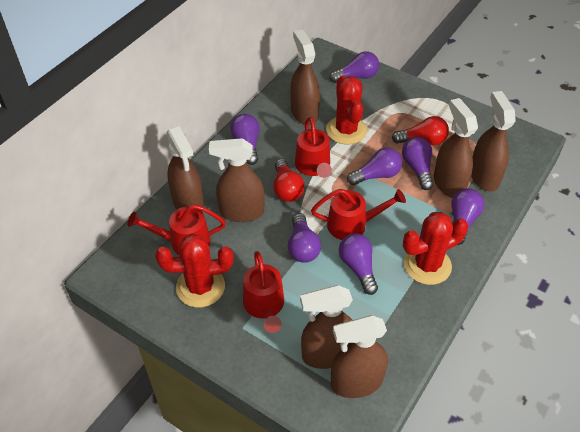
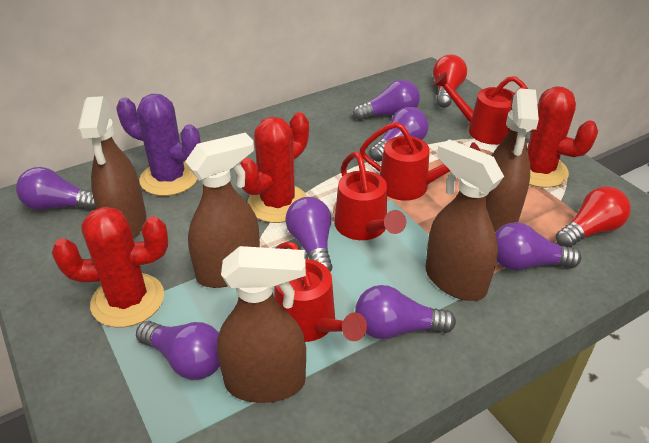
brown spray bottle: 7 -> 5
purple cactus: 0 -> 1

